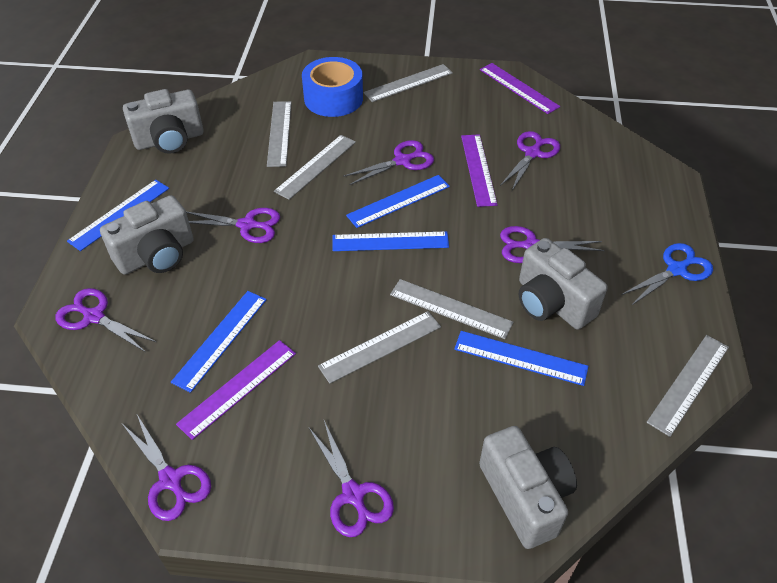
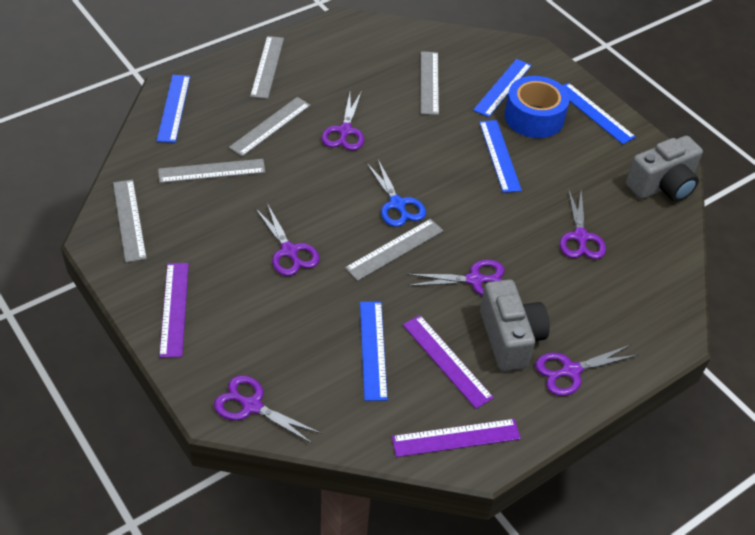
grey camera: 4 -> 2
purple scissors: 7 -> 6

